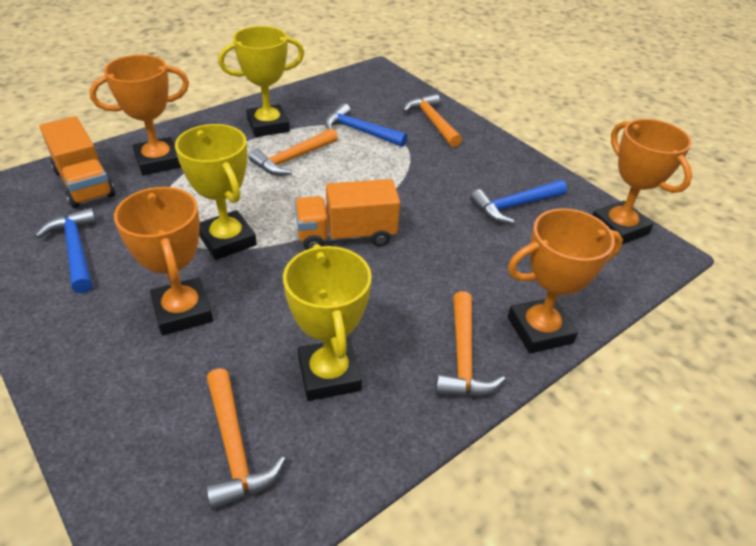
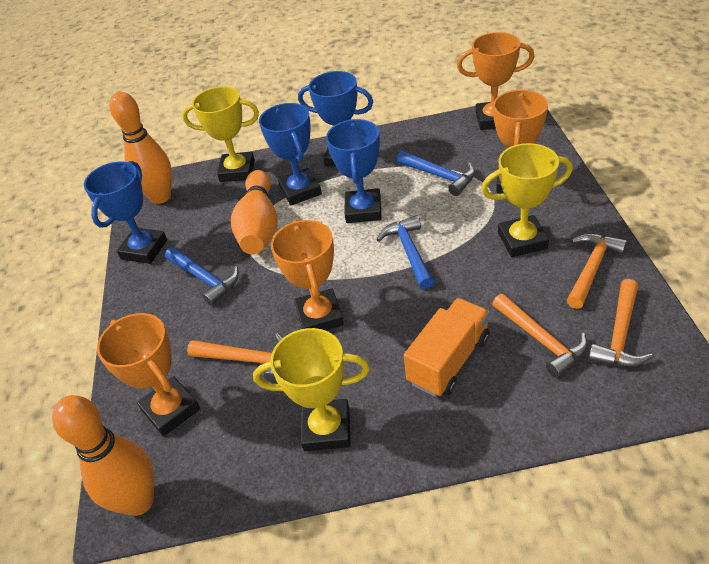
blue trophy: 0 -> 4
orange bowling pin: 0 -> 3
orange truck: 2 -> 1

